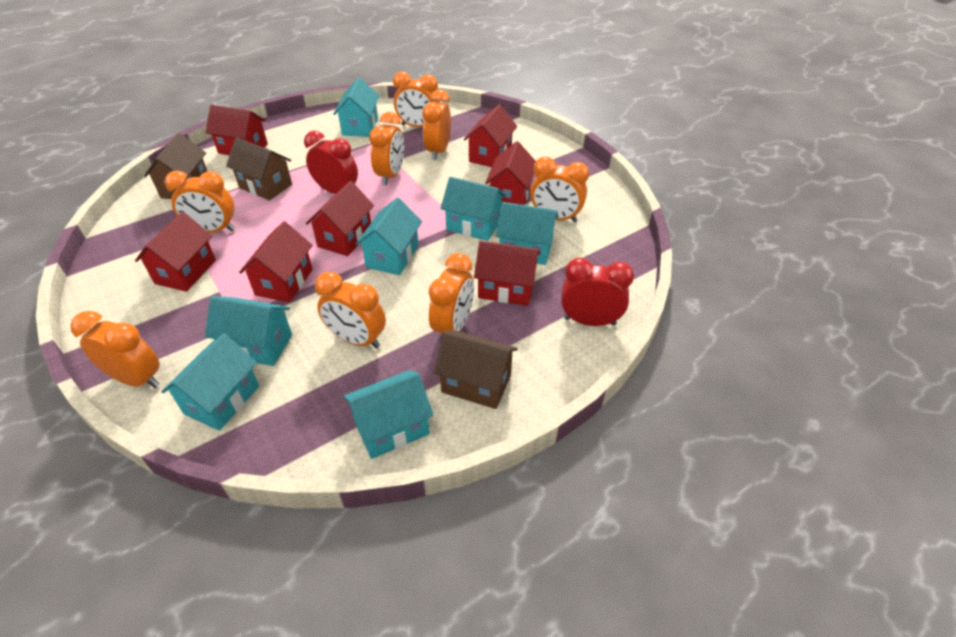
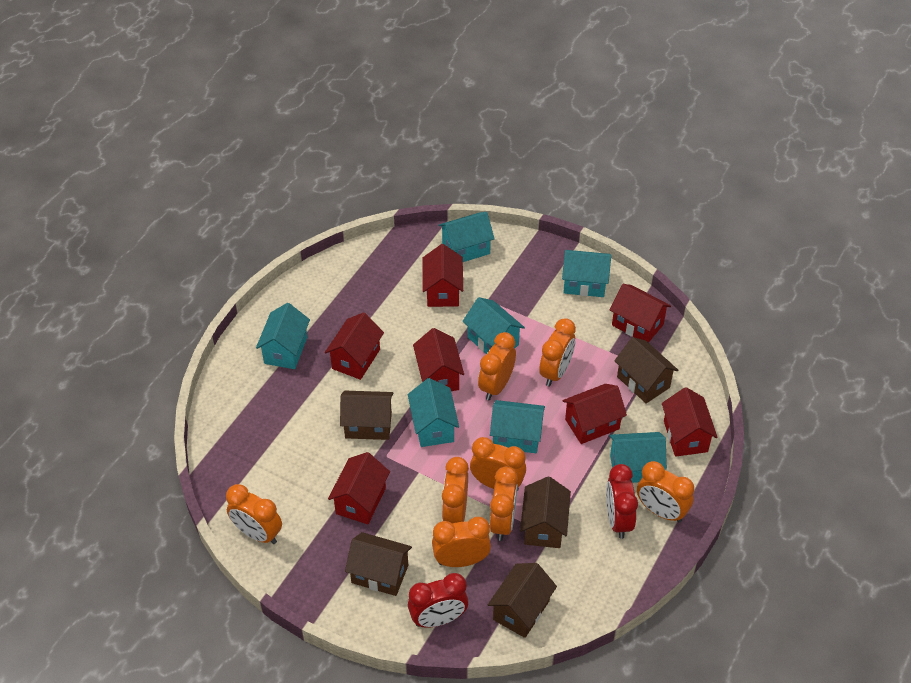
brown house: 3 -> 5

